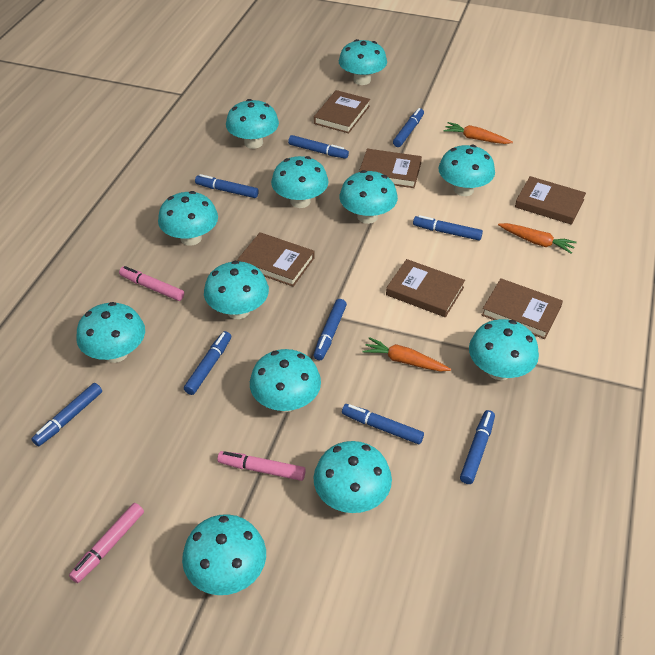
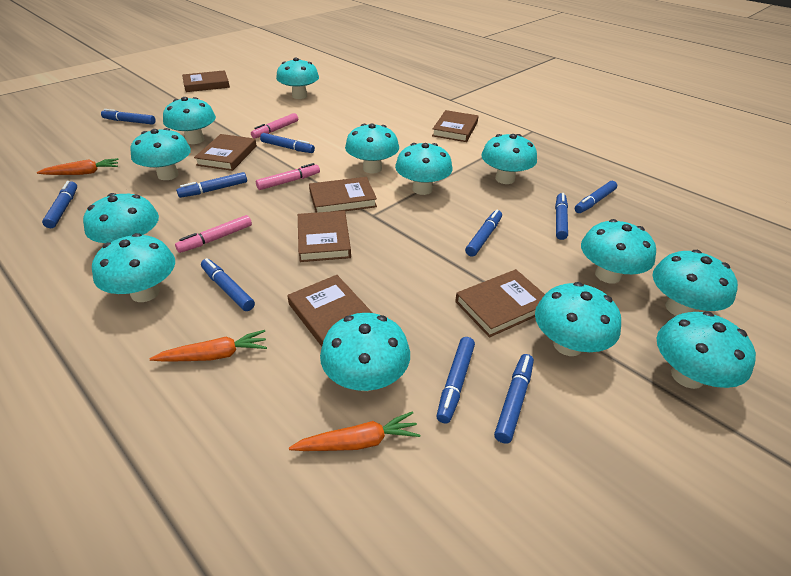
blue marker: 9 -> 10
brown book: 6 -> 7
turquoise mushroom: 12 -> 13

